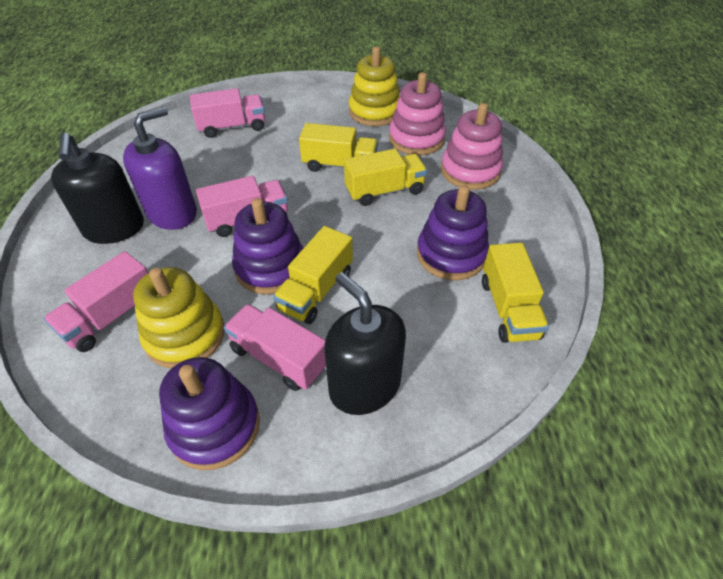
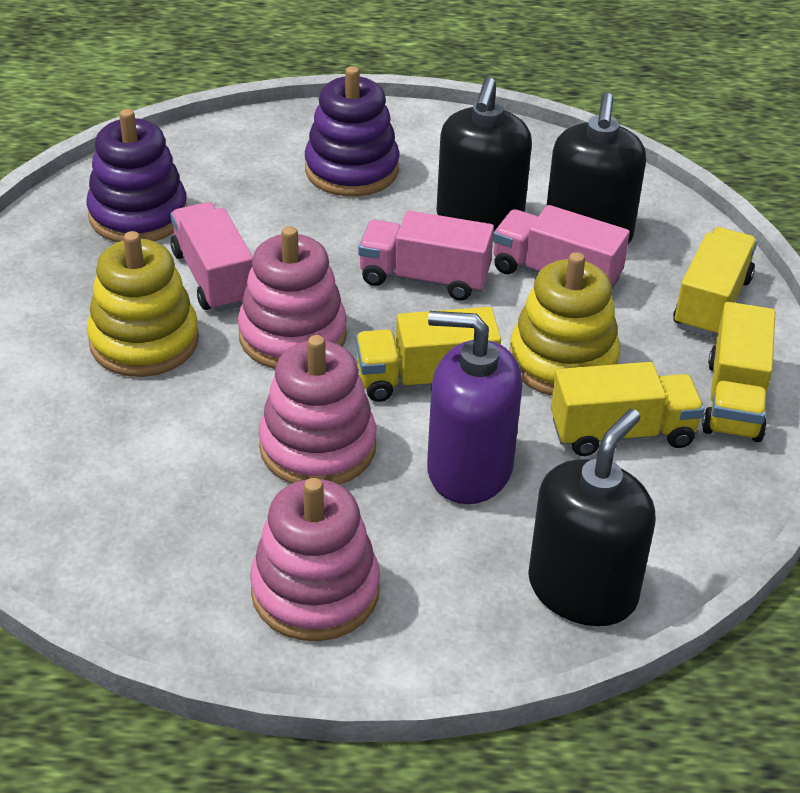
black soap dispenser: 2 -> 3
pink stacking toy: 2 -> 3
pink truck: 4 -> 3
purple stacking toy: 3 -> 2

